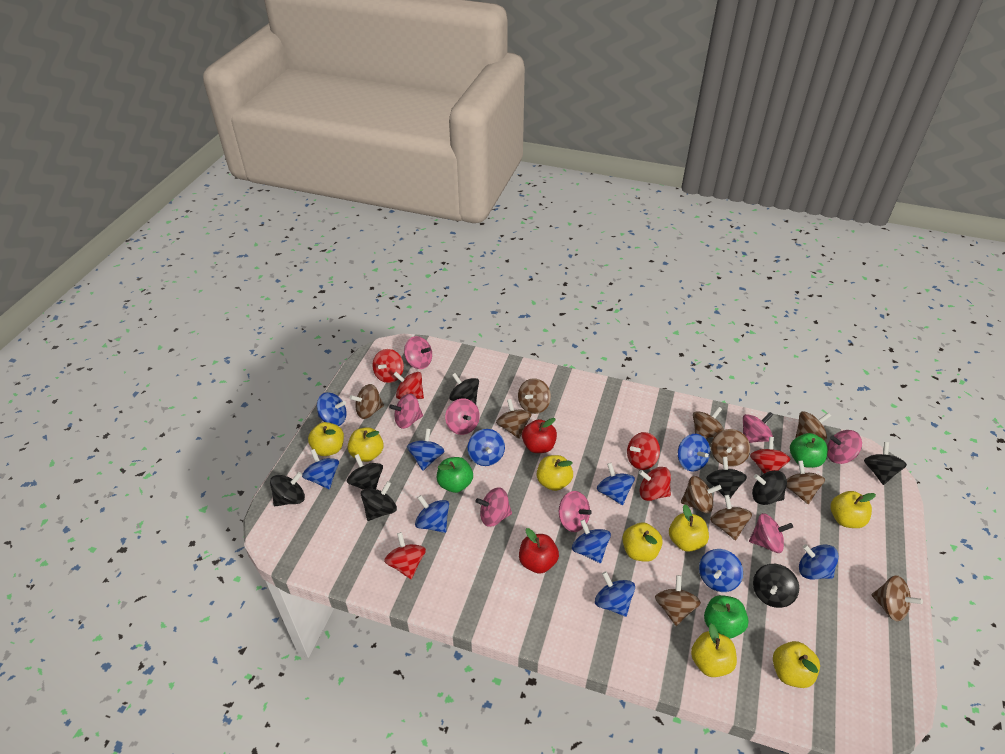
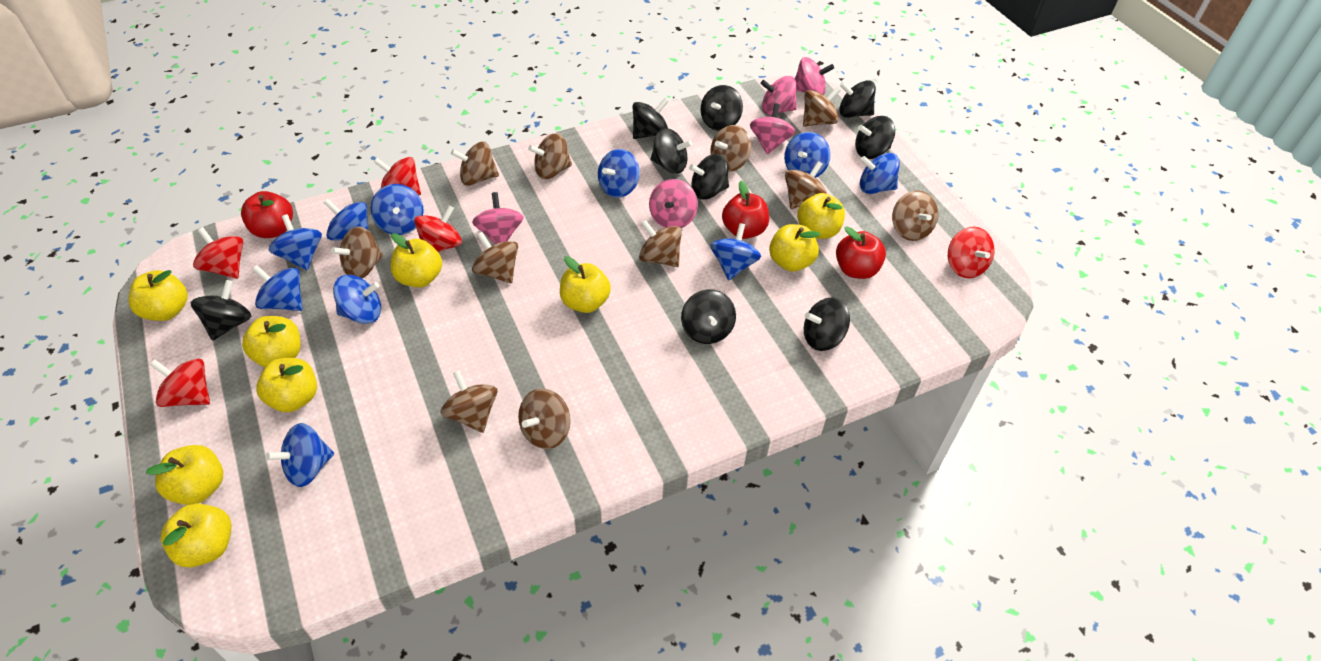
black spinning top: 8 -> 9
blue spinning top: 11 -> 10
green apple: 3 -> 0
pink spinning top: 8 -> 5
red apple: 2 -> 3
red spinning top: 6 -> 5
yellow apple: 8 -> 9

